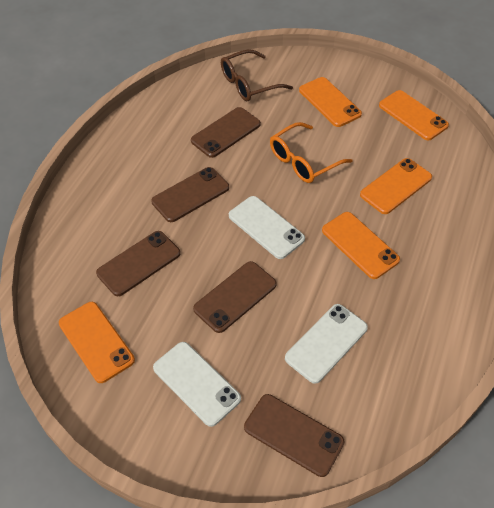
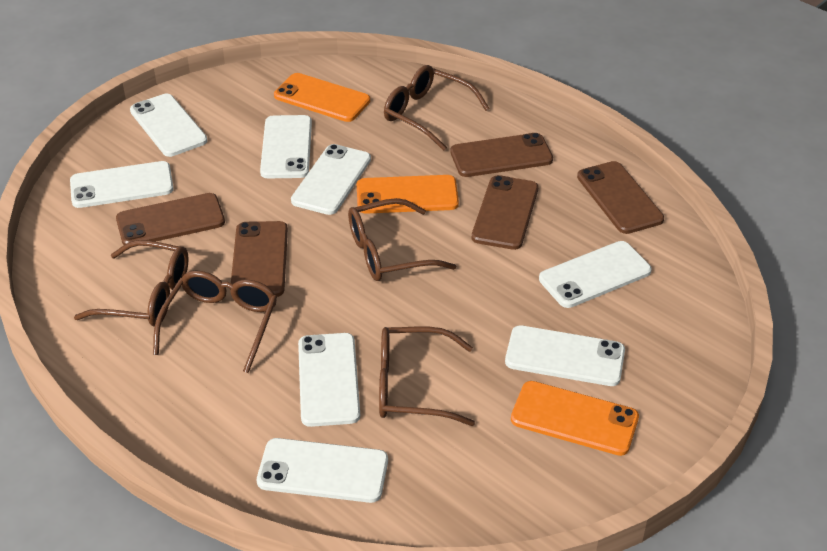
brown glasses: 1 -> 5
orange glasses: 1 -> 0
orange phone: 5 -> 3
white phone: 3 -> 8

